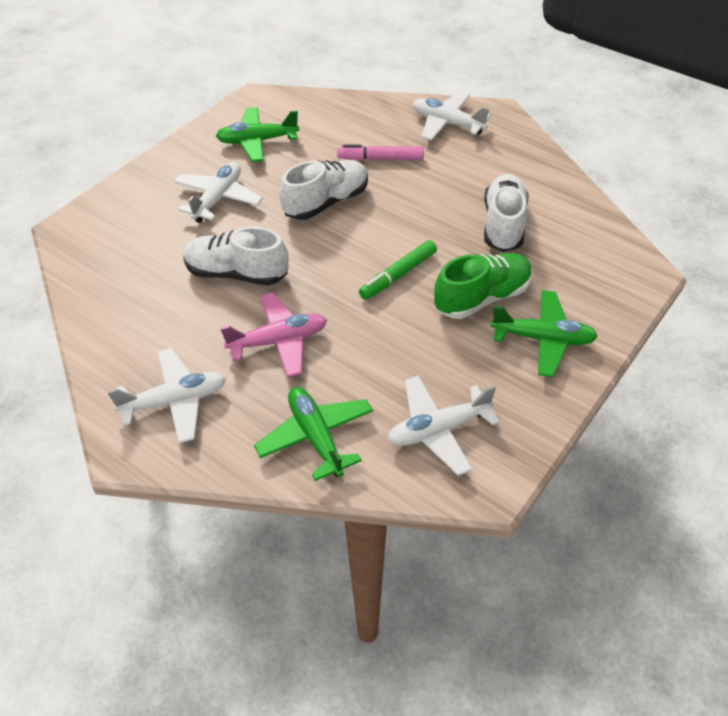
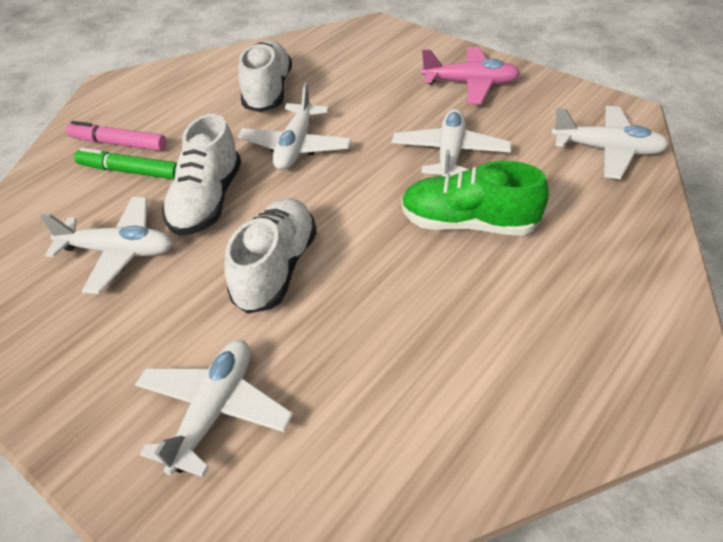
green plane: 3 -> 0
white plane: 4 -> 5

